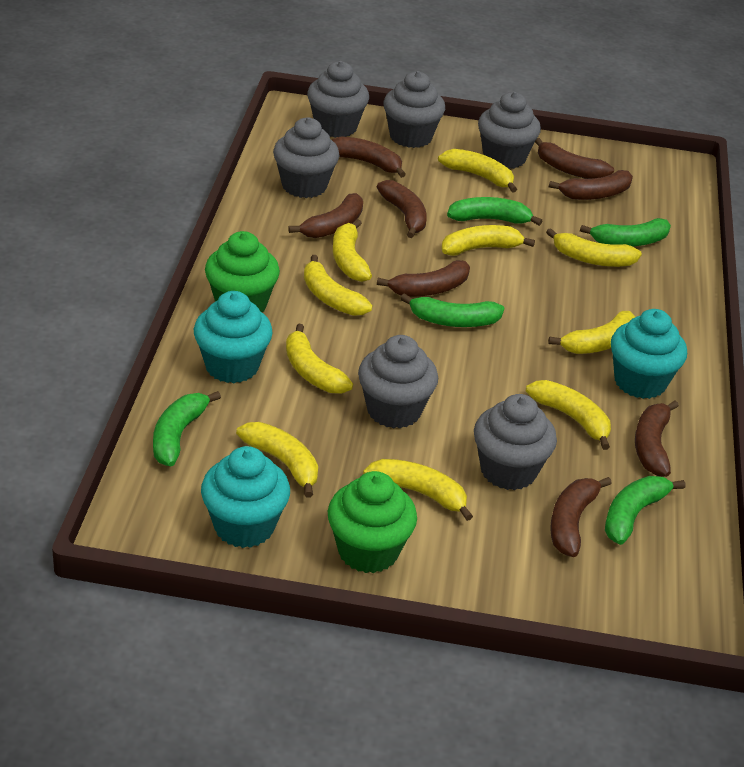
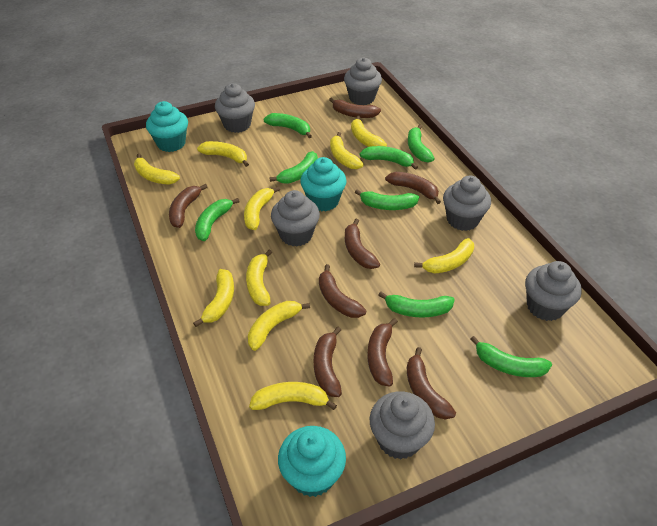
green banana: 5 -> 8
green cupcake: 2 -> 0

